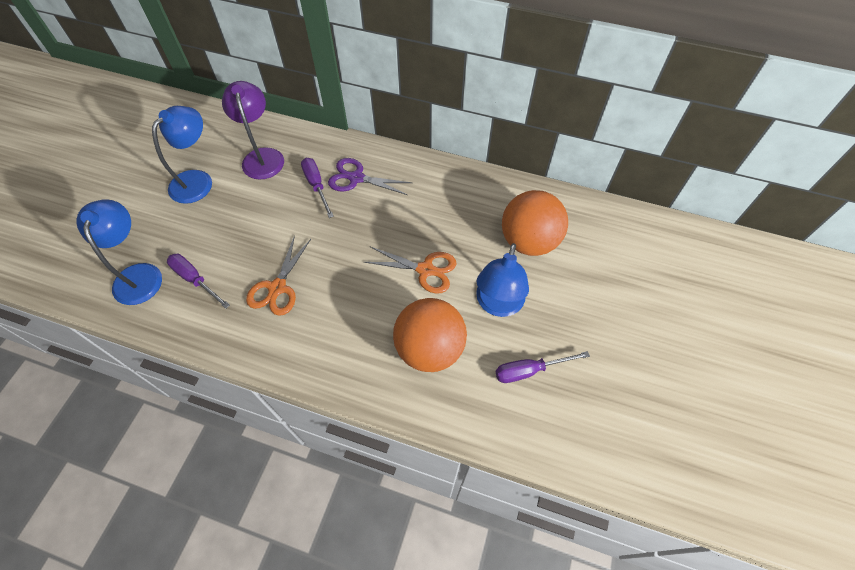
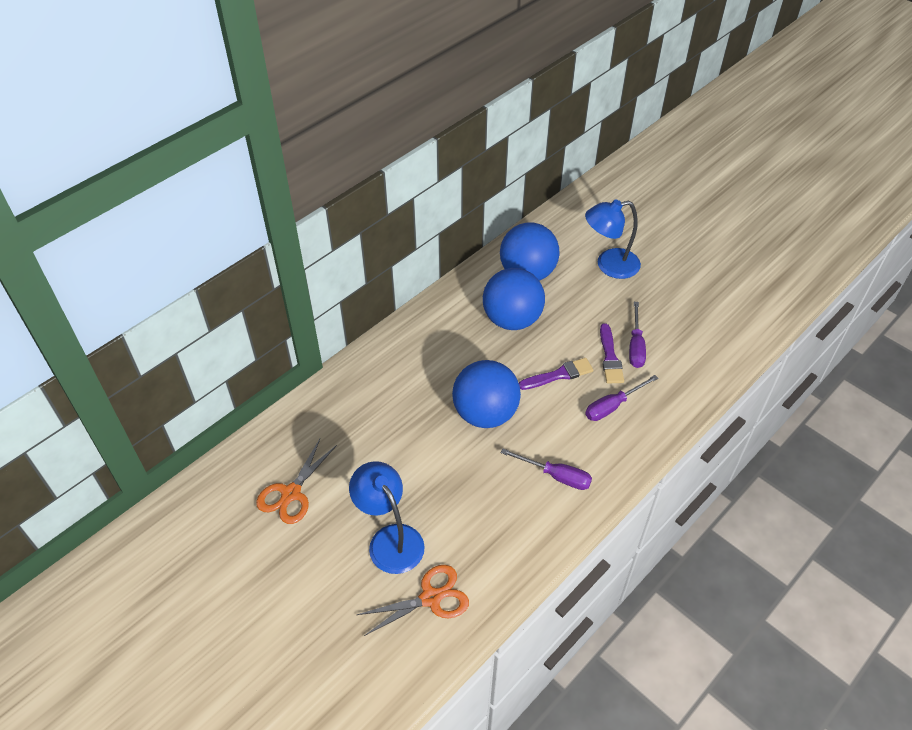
blue ball: 0 -> 3
blue lamp: 3 -> 2
orange ball: 2 -> 0
purple brush: 0 -> 2
purple lamp: 1 -> 0
purple scissors: 1 -> 0

